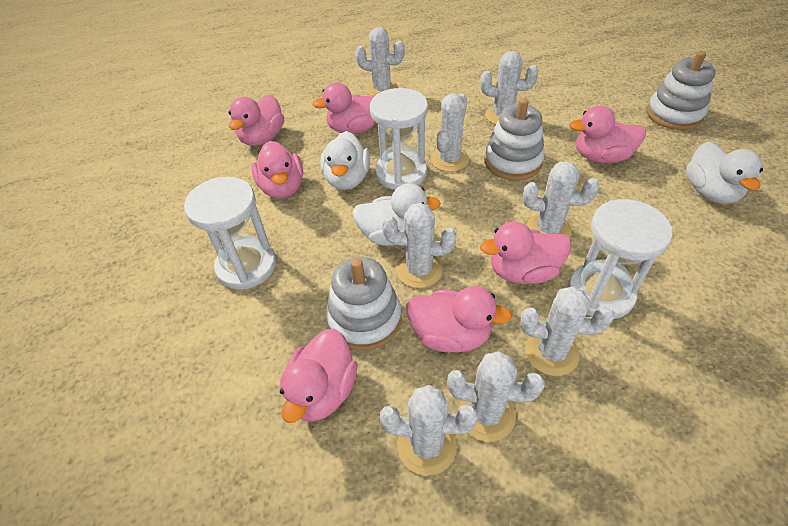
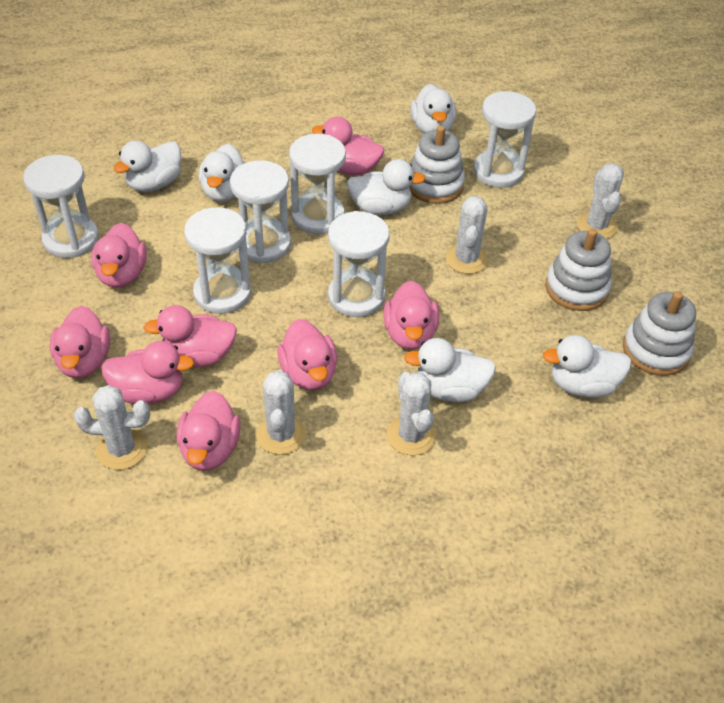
pink duck: 7 -> 8
white cactus: 8 -> 5
white duck: 3 -> 6
white hourglass: 3 -> 6

